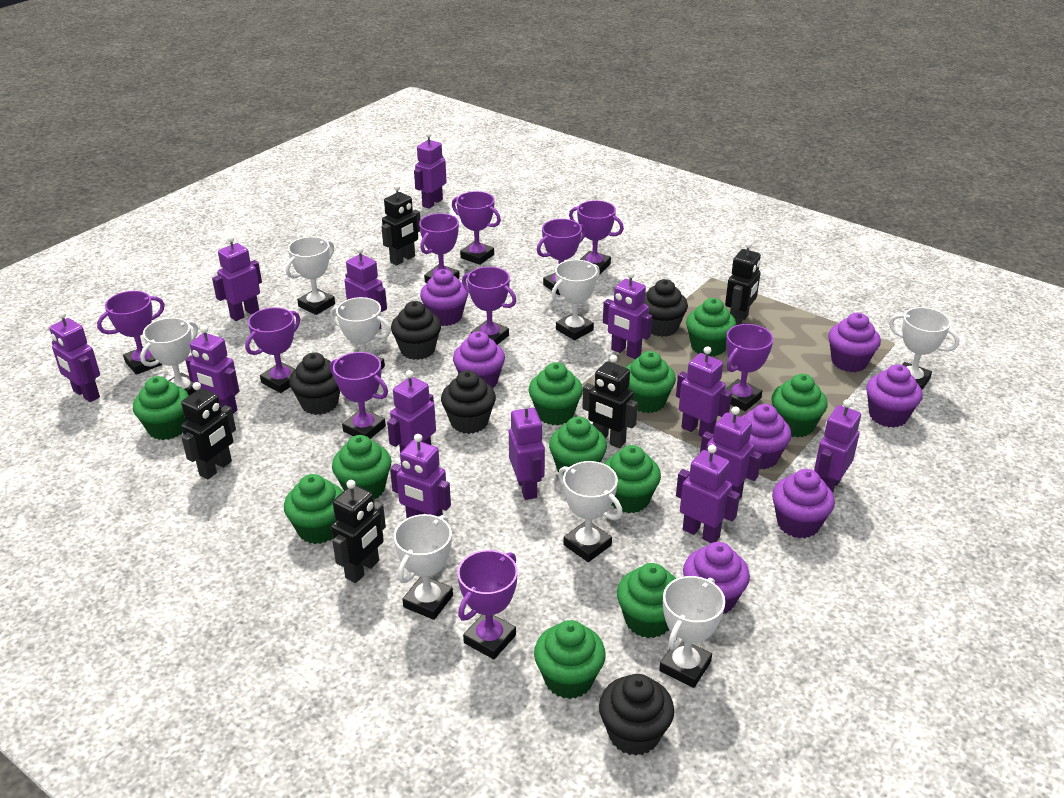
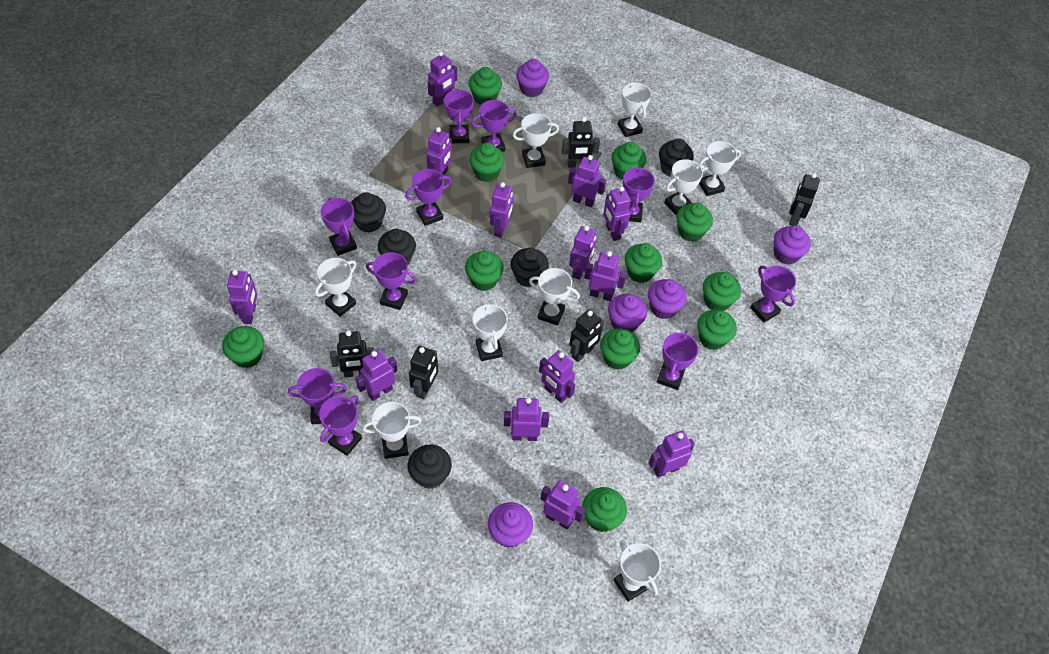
purple cupcake: 7 -> 5
white trophy: 8 -> 9

